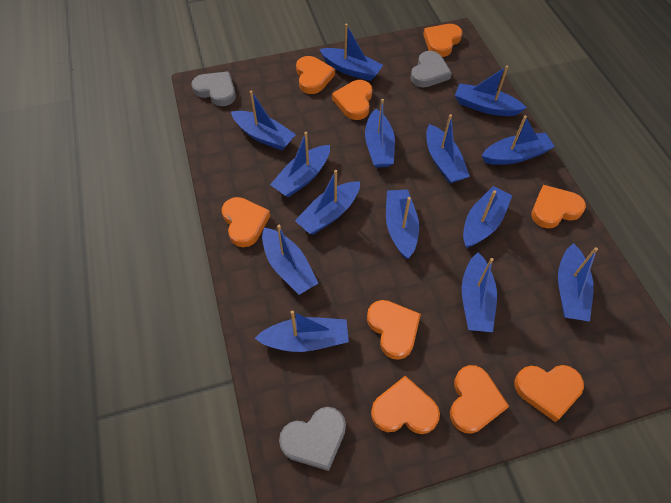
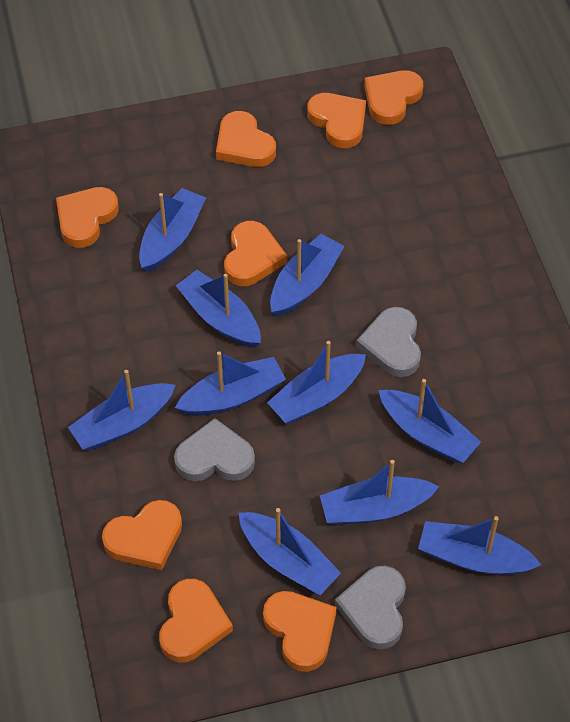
blue boat: 14 -> 10
orange heart: 9 -> 8

